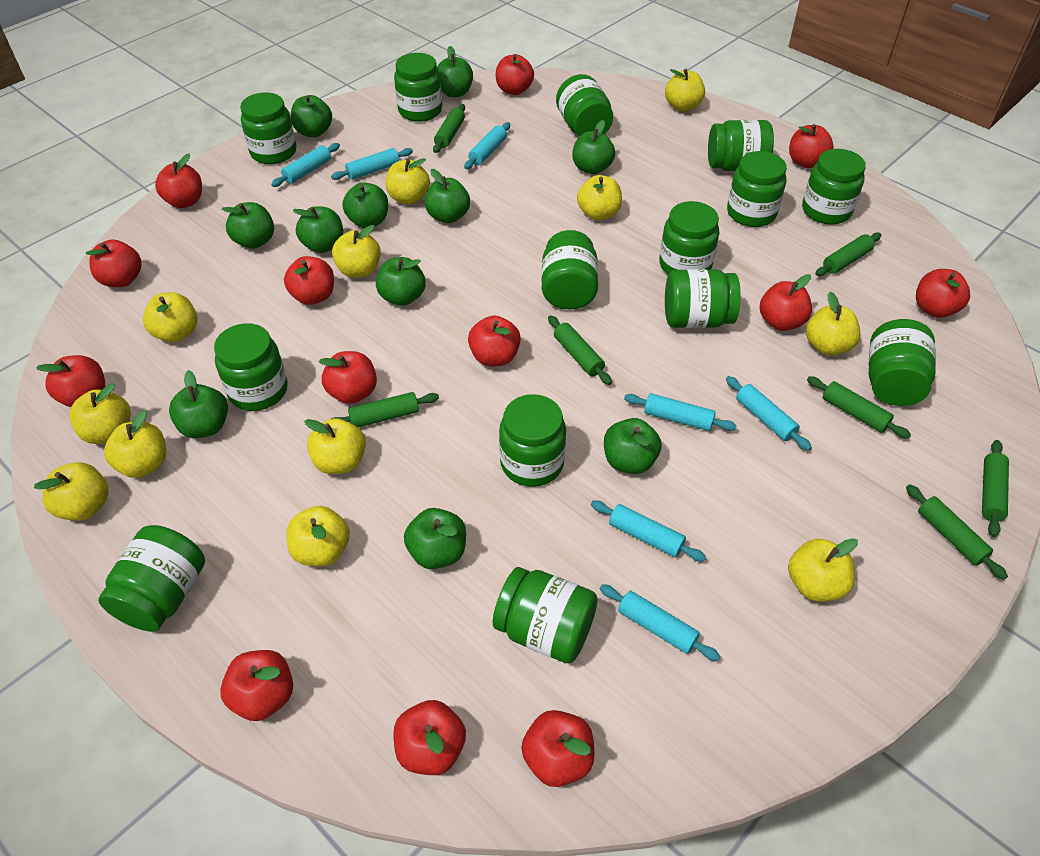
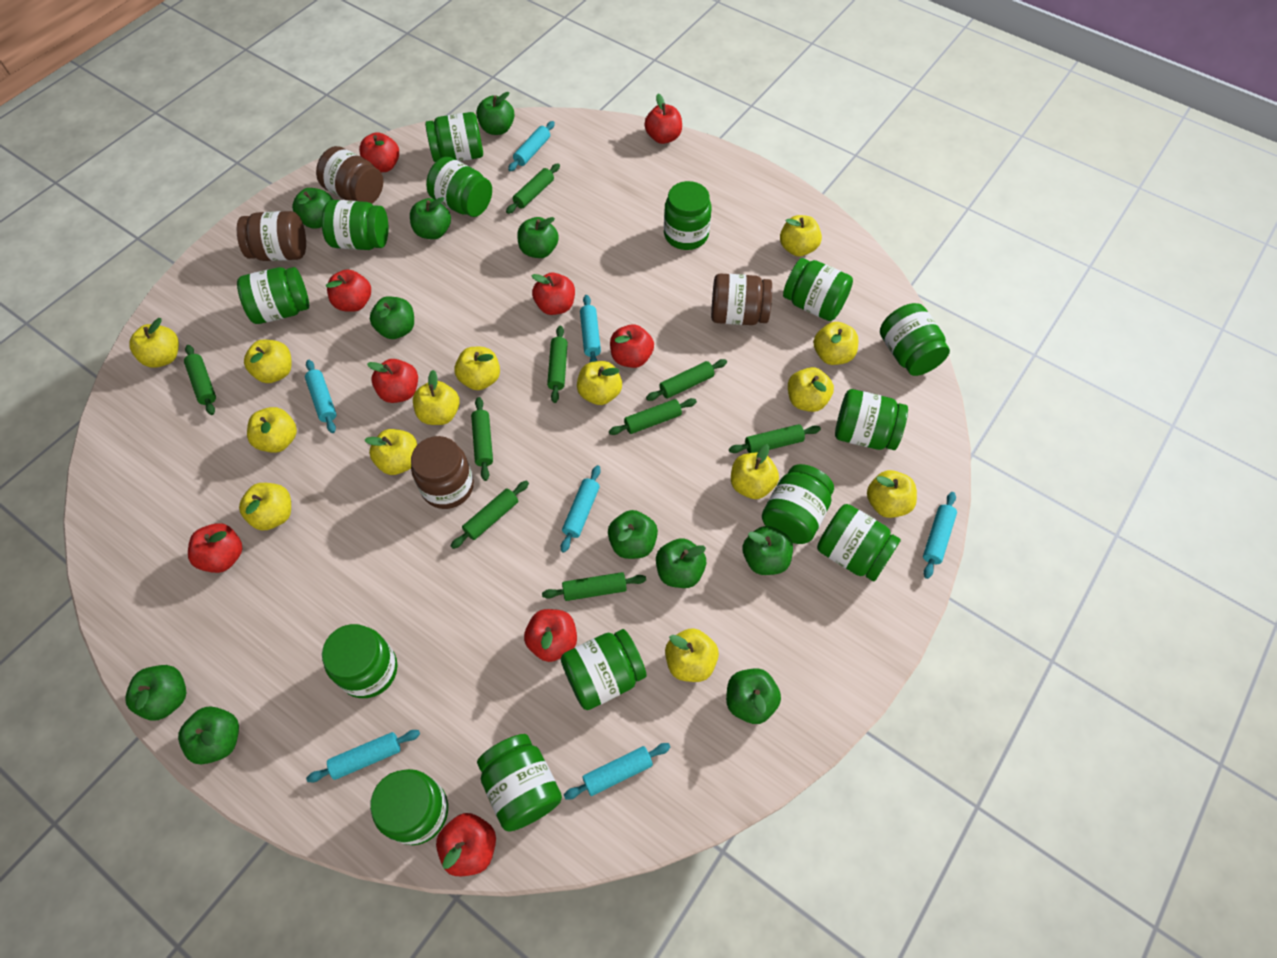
brown jar: 0 -> 4
green rolling pin: 7 -> 9
red apple: 13 -> 9
yellow apple: 12 -> 14

